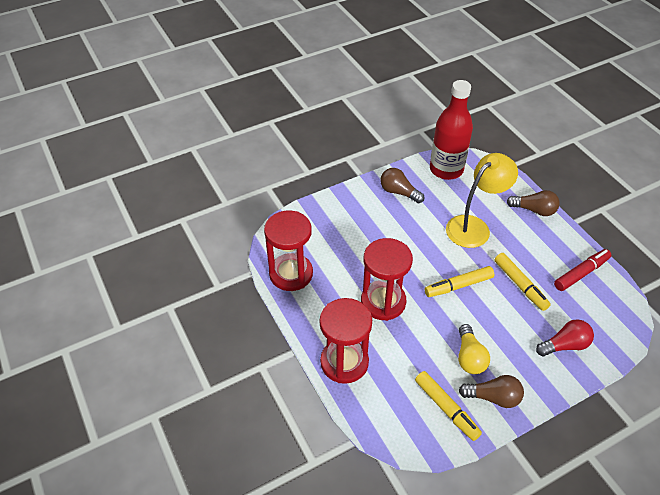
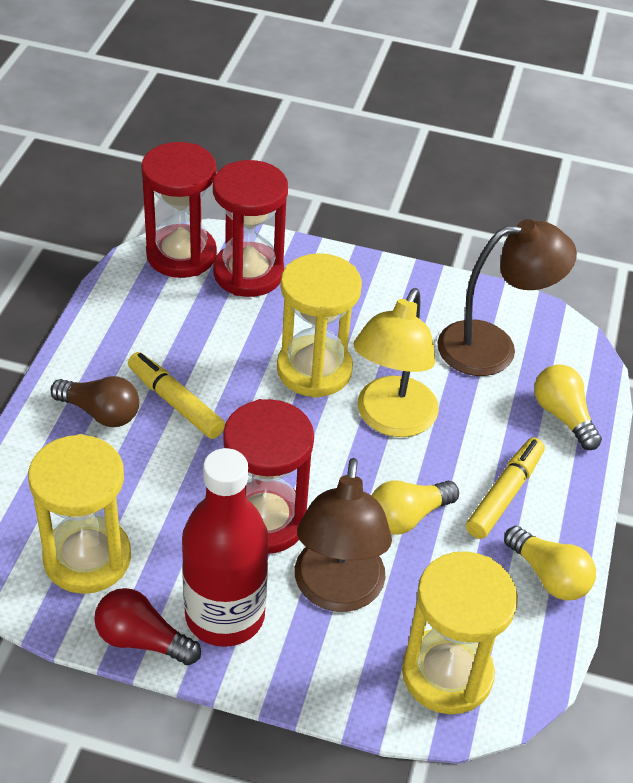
brown lamp: 0 -> 2
brown light bulb: 3 -> 1
red marker: 1 -> 0
yellow hourglass: 0 -> 3
yellow light bulb: 1 -> 3
yellow marker: 3 -> 2

